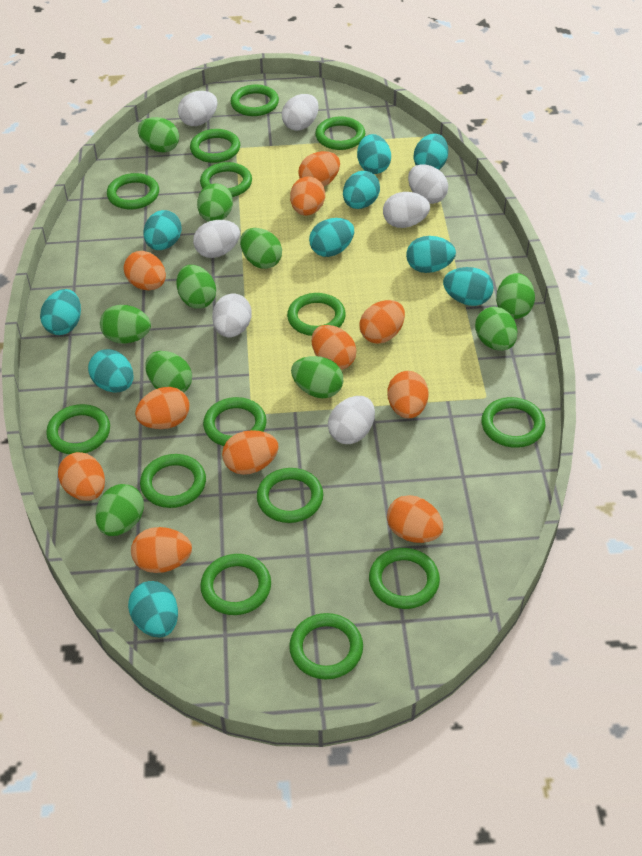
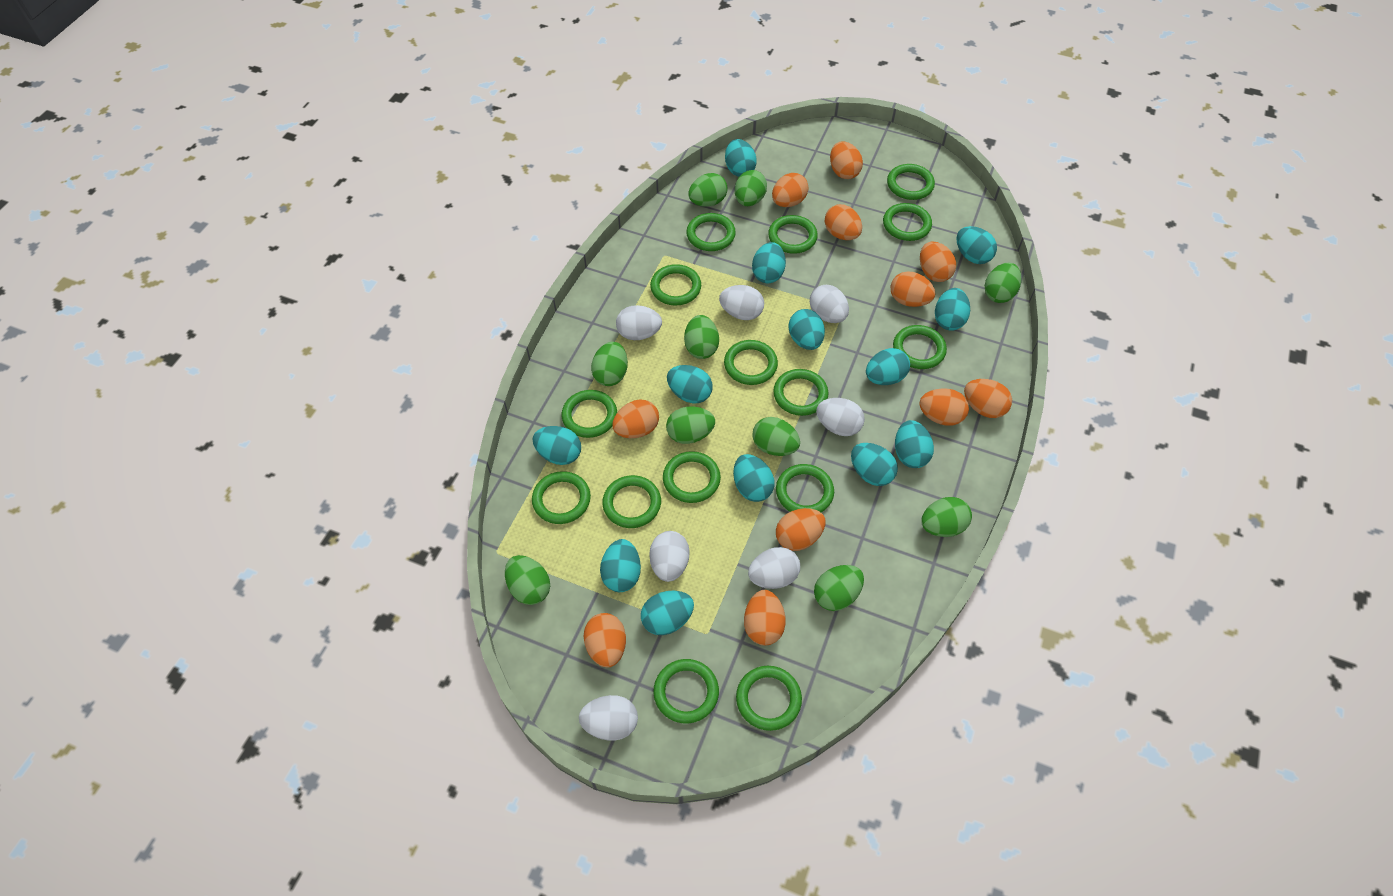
green ring: 14 -> 15
turquoise egg: 10 -> 13

